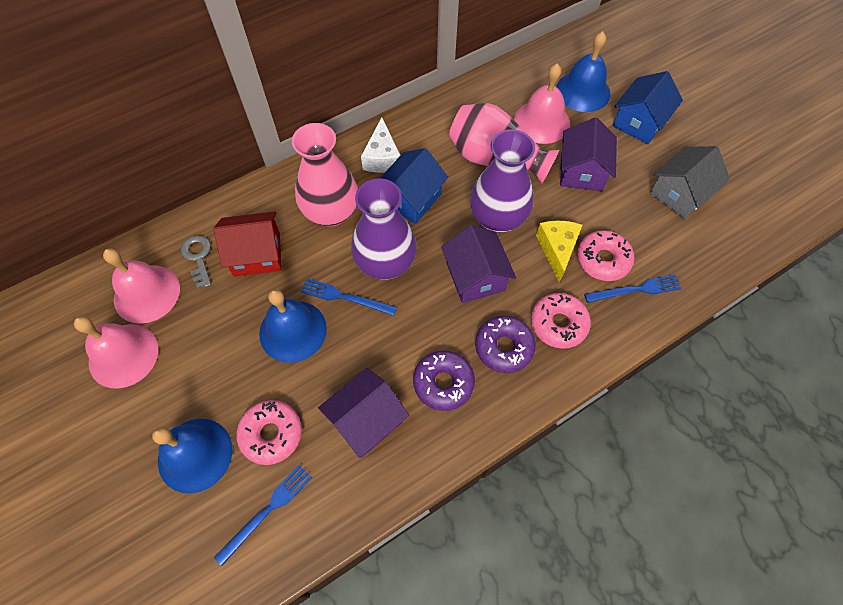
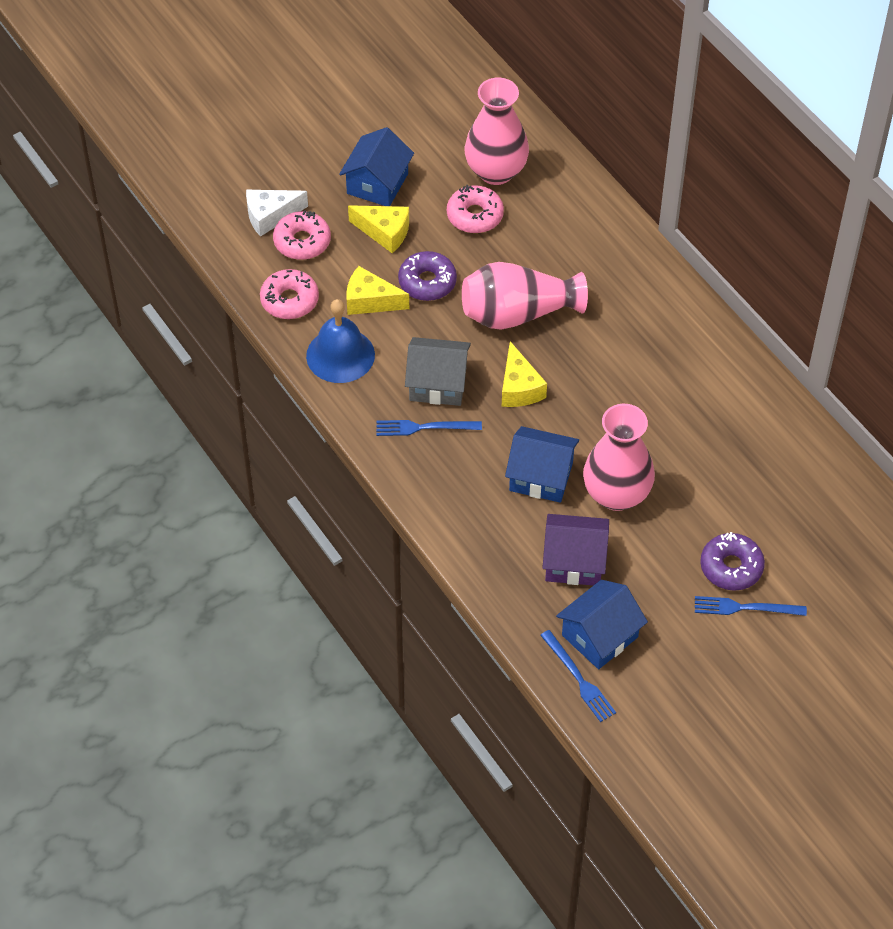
blue bell: 3 -> 1
blue house: 2 -> 3
grey key: 1 -> 0
pink bell: 3 -> 0
pink vase: 2 -> 3
purple house: 3 -> 1
purple vase: 2 -> 0
red house: 1 -> 0
yellow cheese: 1 -> 3

